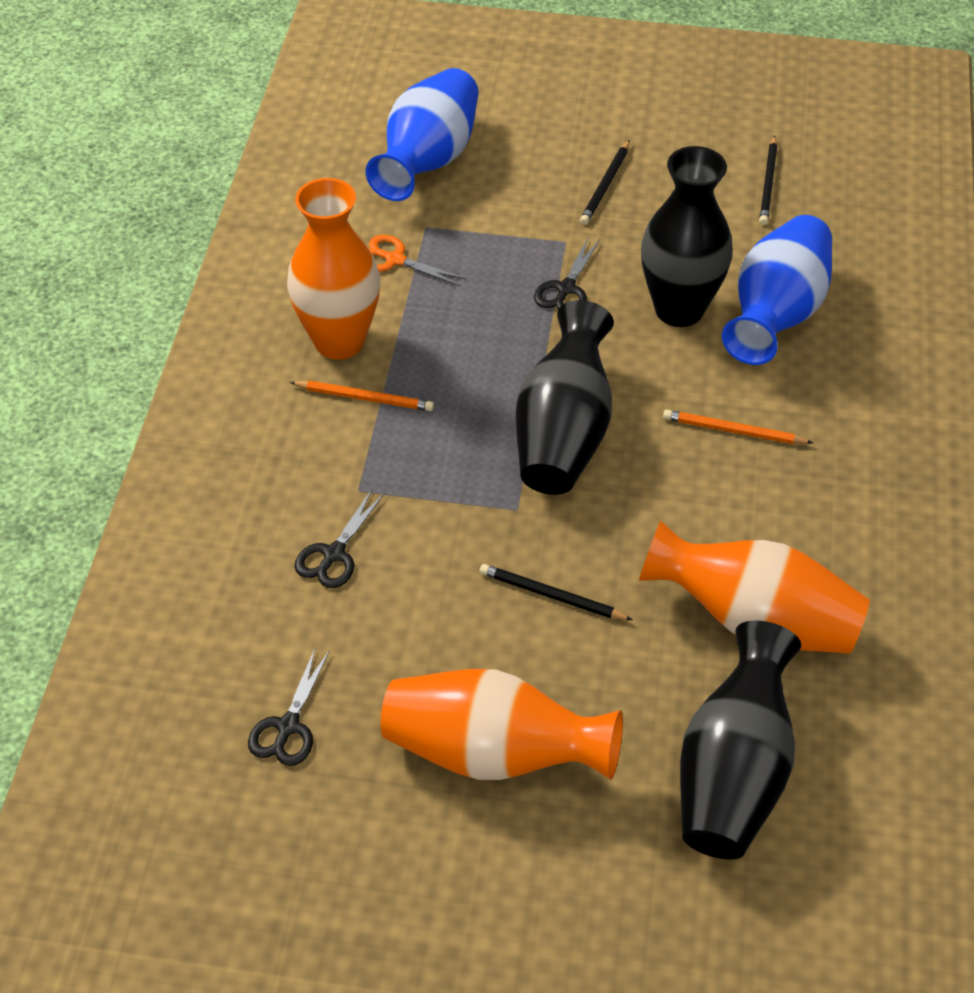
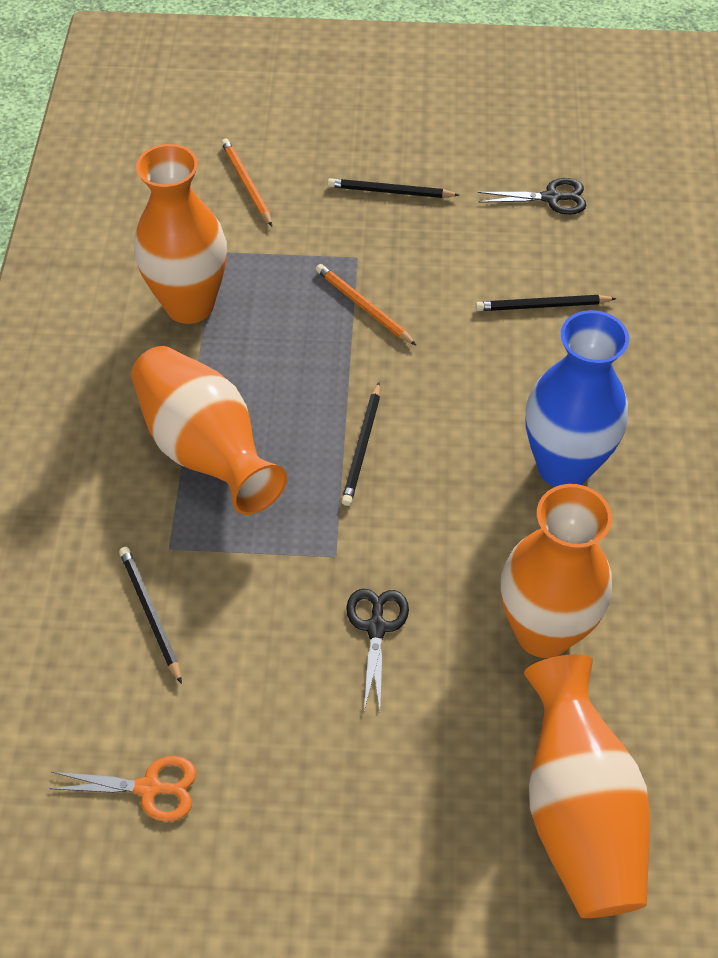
black pencil: 3 -> 4
black scissors: 3 -> 2
black vase: 3 -> 0
blue vase: 2 -> 1
orange vase: 3 -> 4

